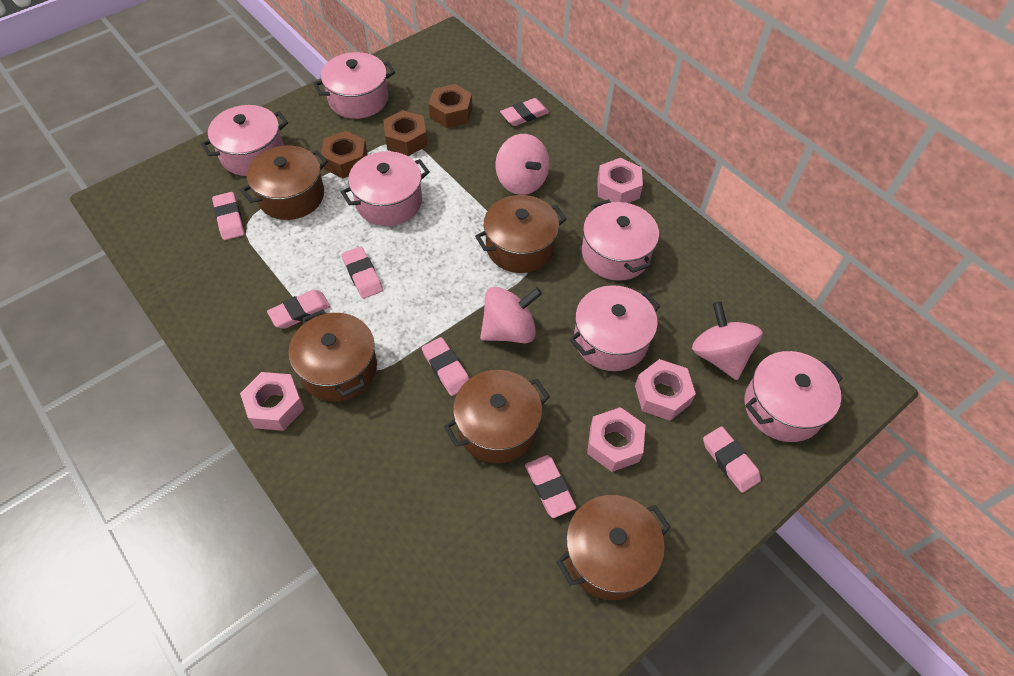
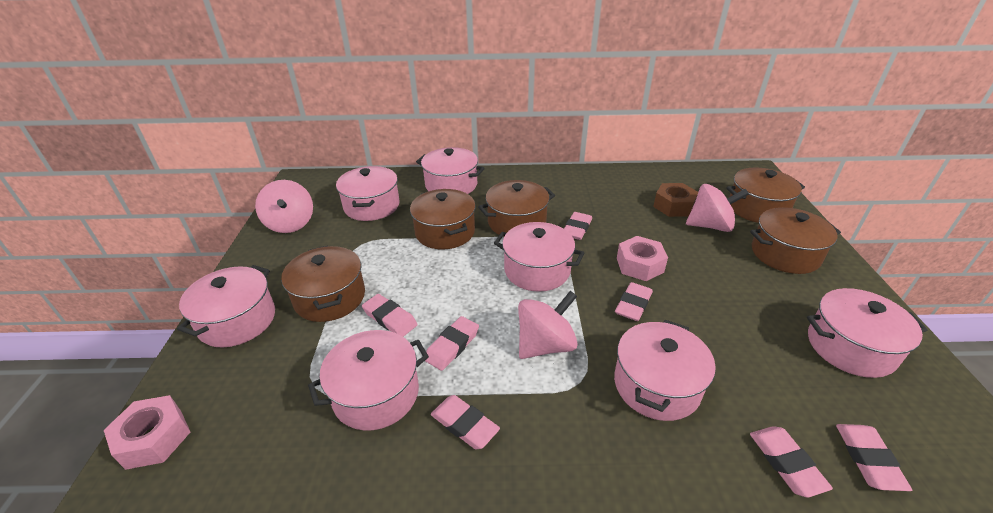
brown nut: 3 -> 1
pink nut: 4 -> 2
pink pot: 6 -> 7

